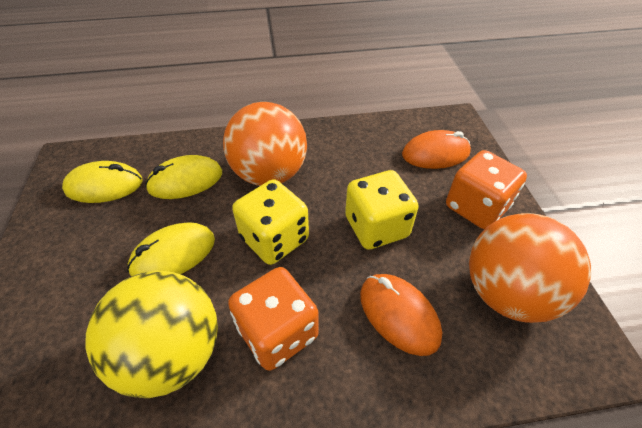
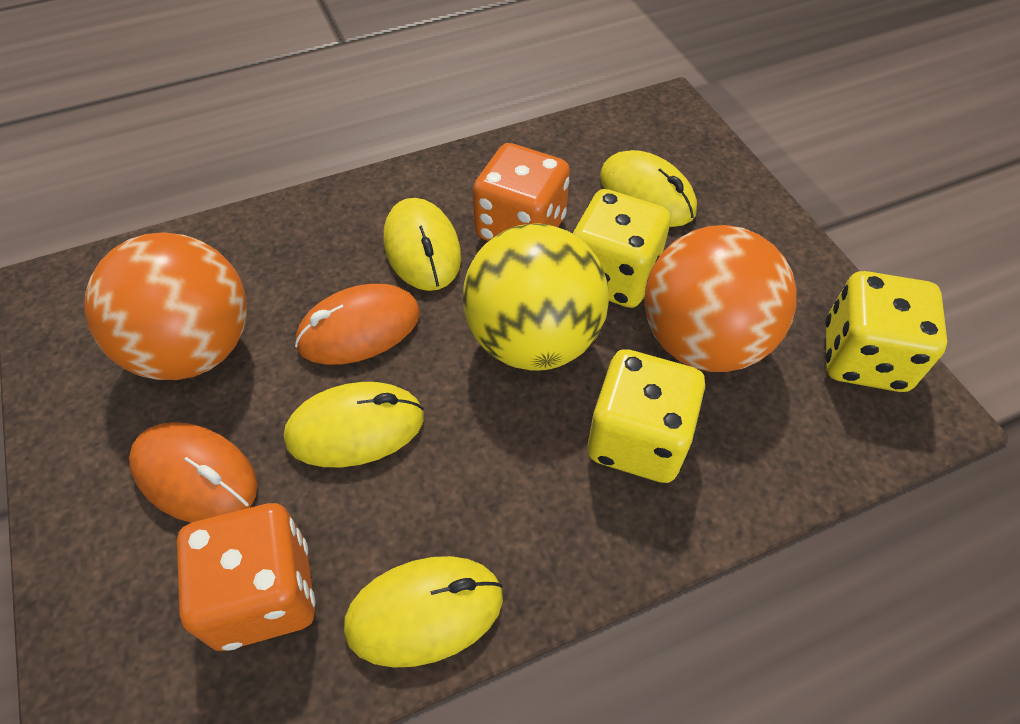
yellow dice: 2 -> 3
yellow mouse: 3 -> 4

